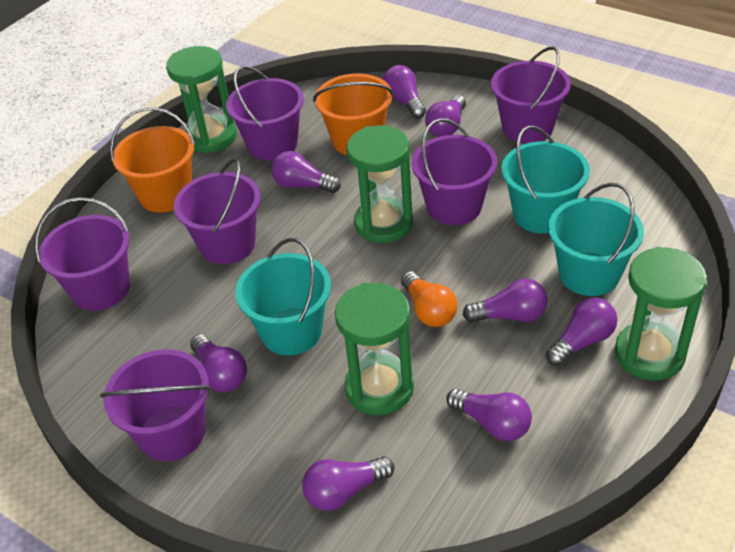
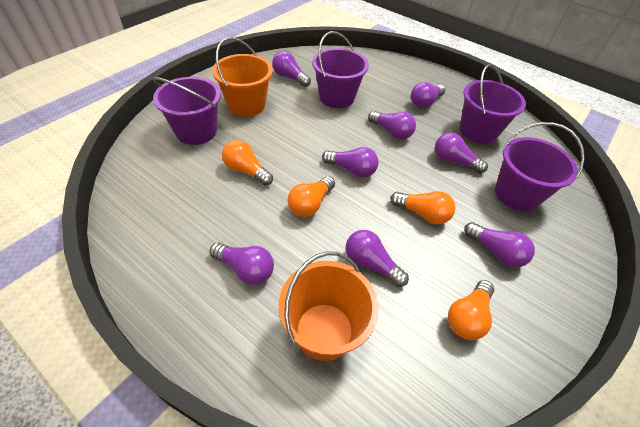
green hourglass: 4 -> 0
orange light bulb: 1 -> 4
purple bucket: 6 -> 4
turquoise bucket: 3 -> 0

